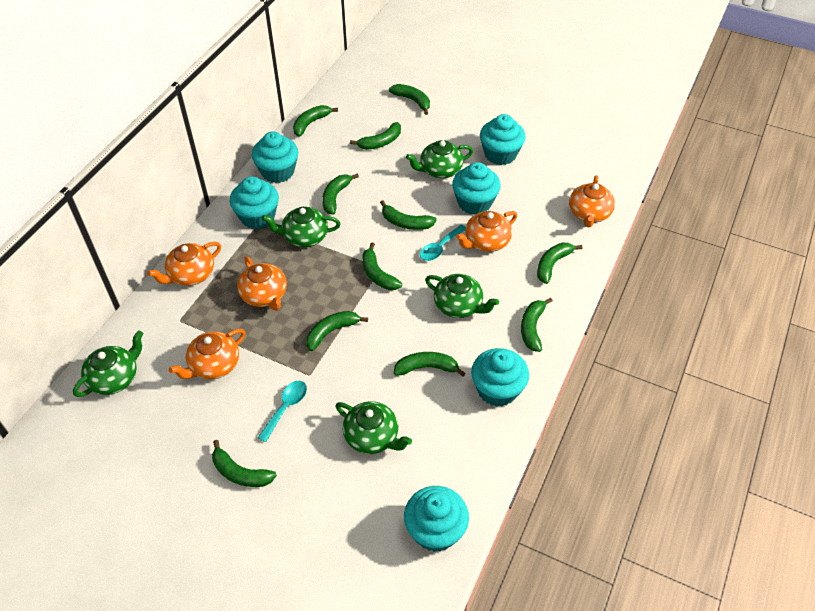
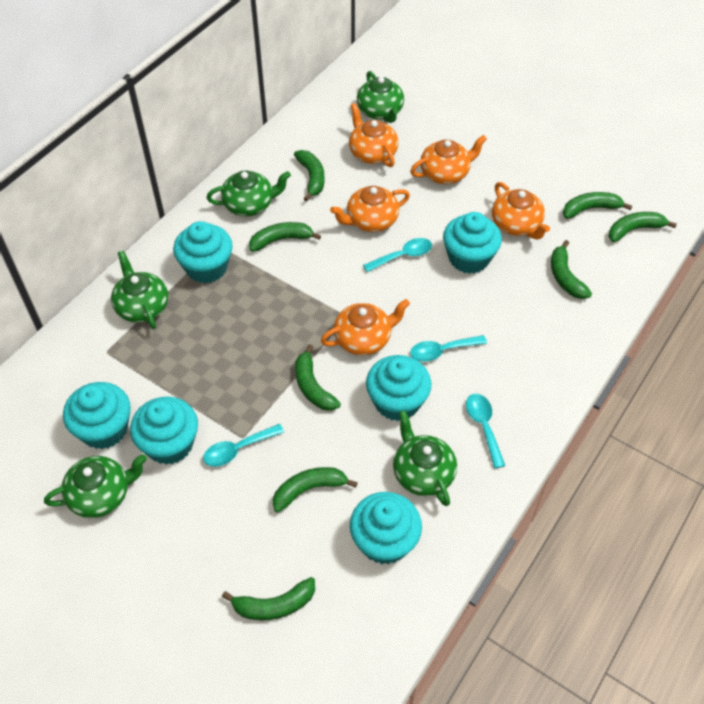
green banana: 11 -> 8
turquoise spoon: 2 -> 4

